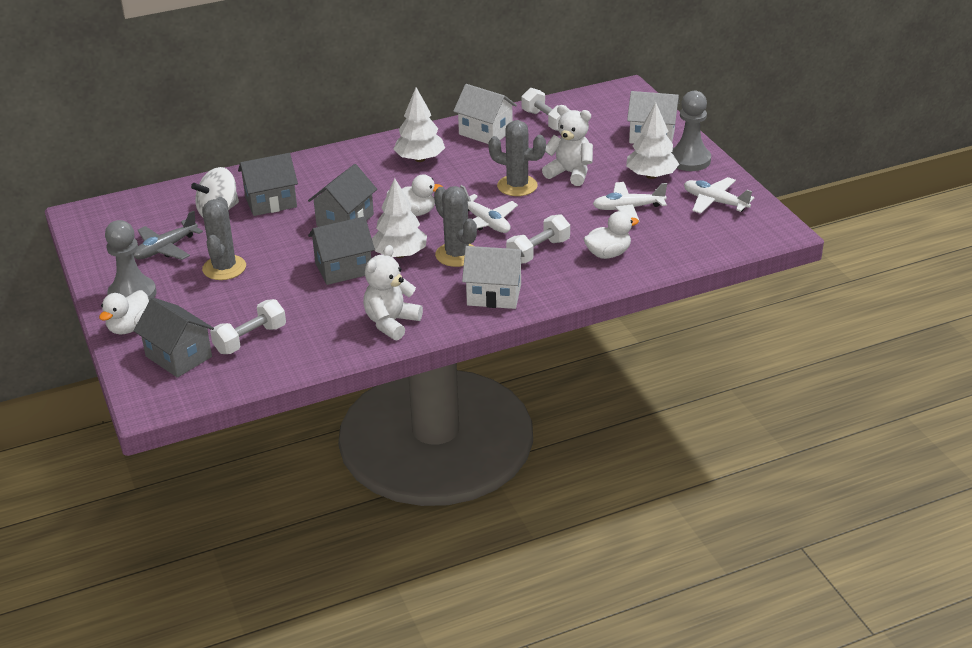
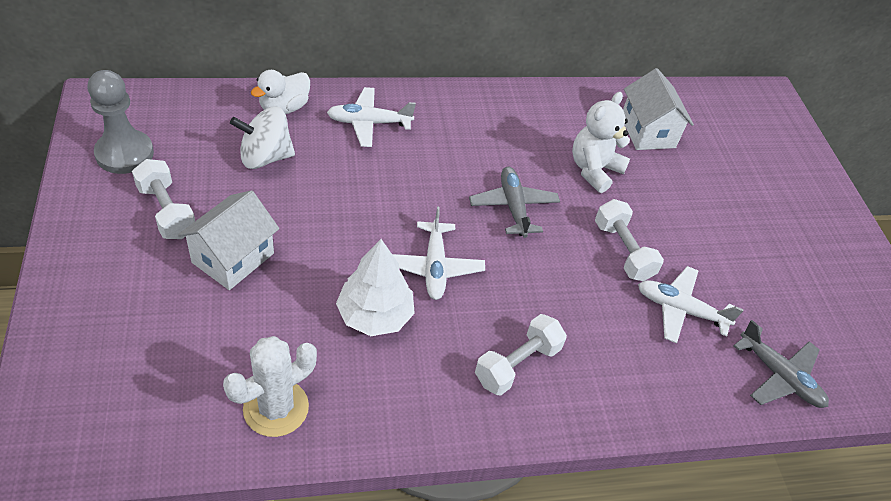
grey cactus: 3 -> 0
grey house: 4 -> 0
grey pawn: 2 -> 1
grey plane: 1 -> 2
white cactus: 0 -> 1
white duck: 3 -> 1
white house: 3 -> 2
white teddy bear: 2 -> 1
white tree: 3 -> 1

